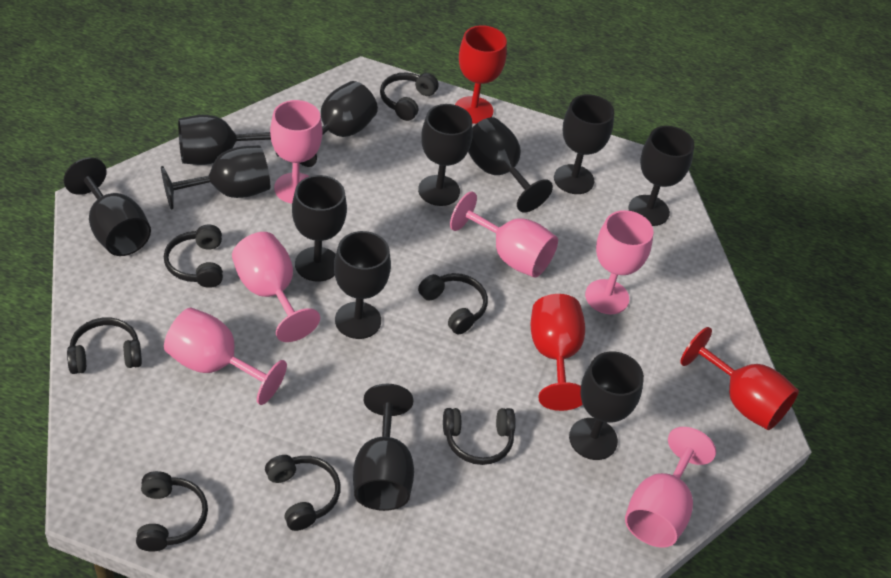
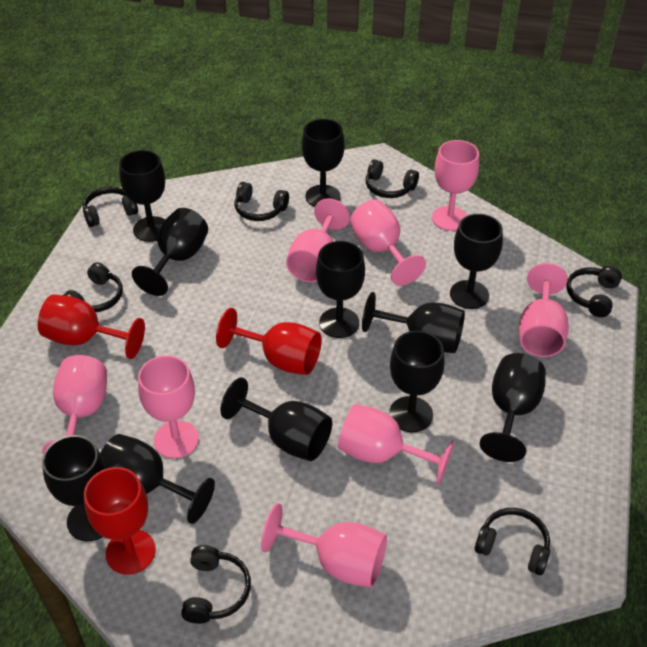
black goblet: 12 -> 11
pink goblet: 6 -> 8

